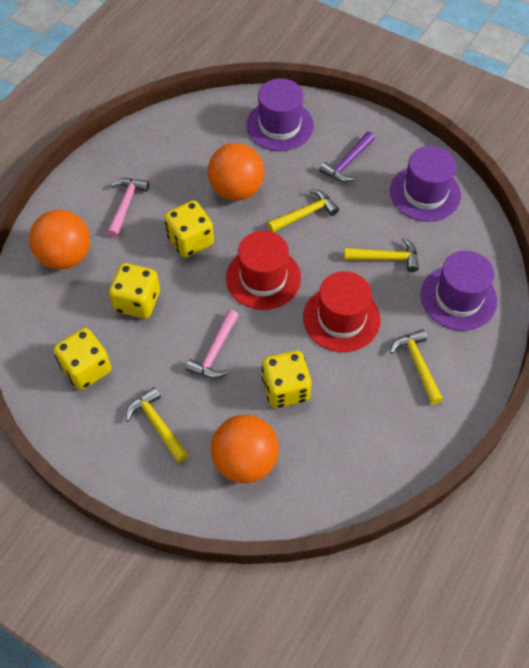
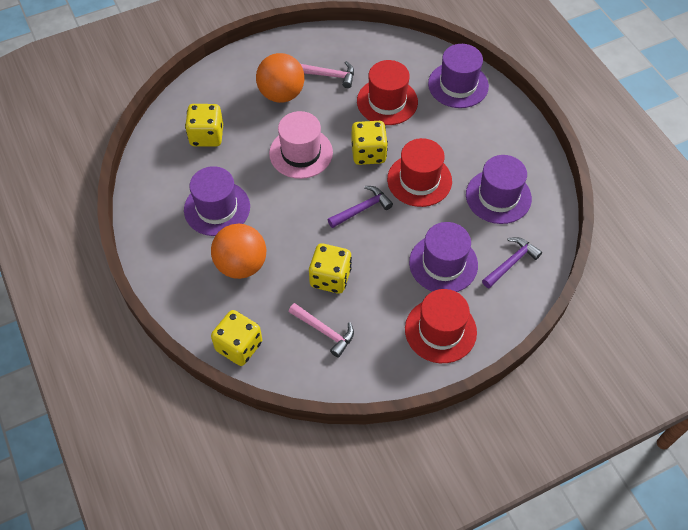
orange ball: 3 -> 2
pink hat: 0 -> 1
purple hammer: 1 -> 2
purple hat: 3 -> 4
red hat: 2 -> 3
yellow hammer: 4 -> 0

